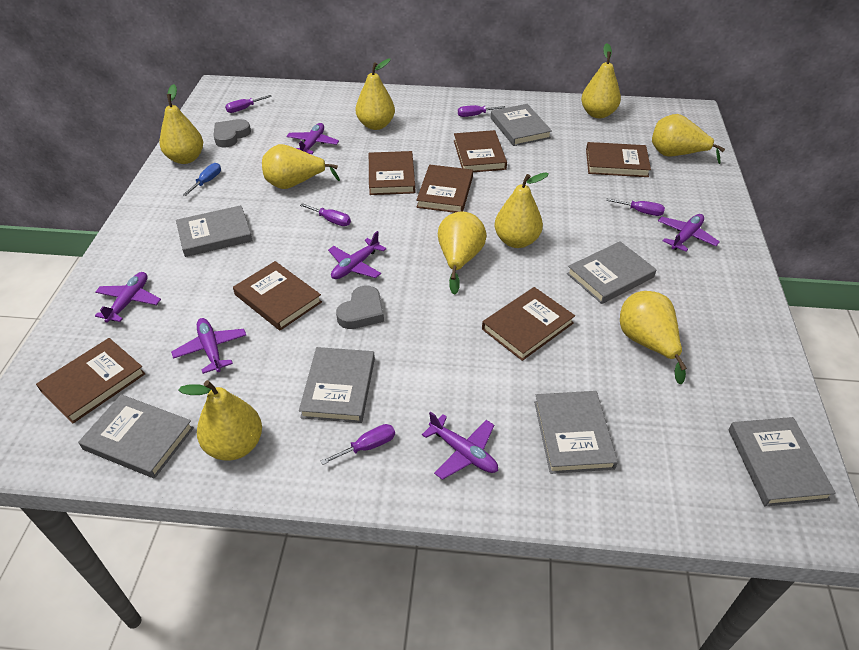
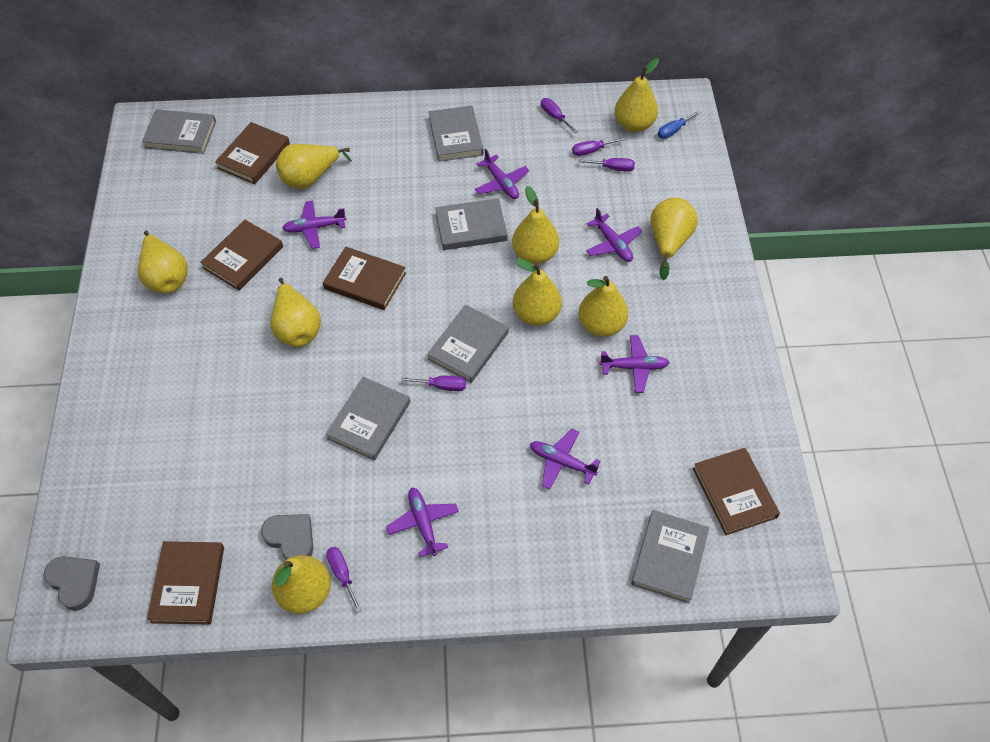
brown book: 7 -> 5
grey book: 7 -> 6

